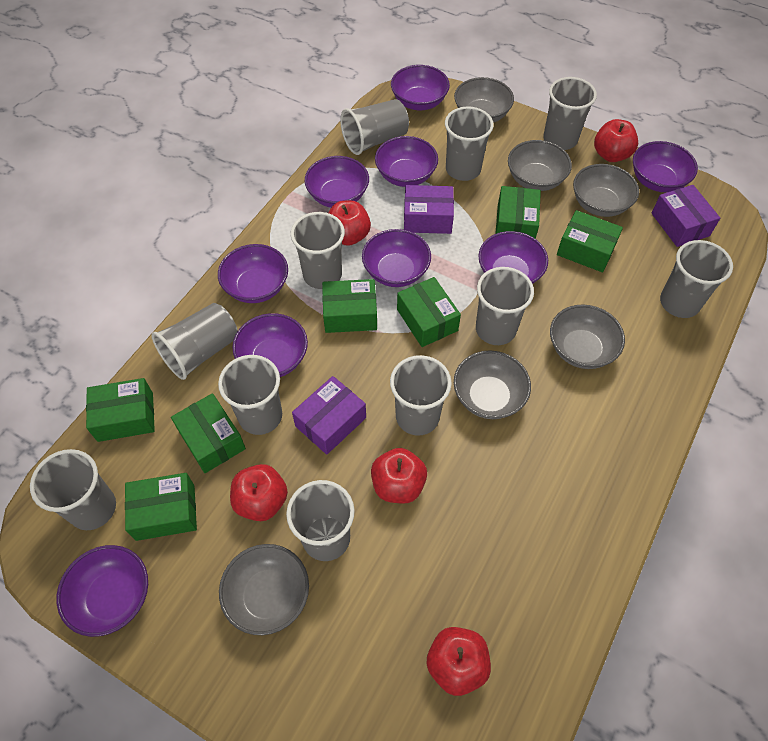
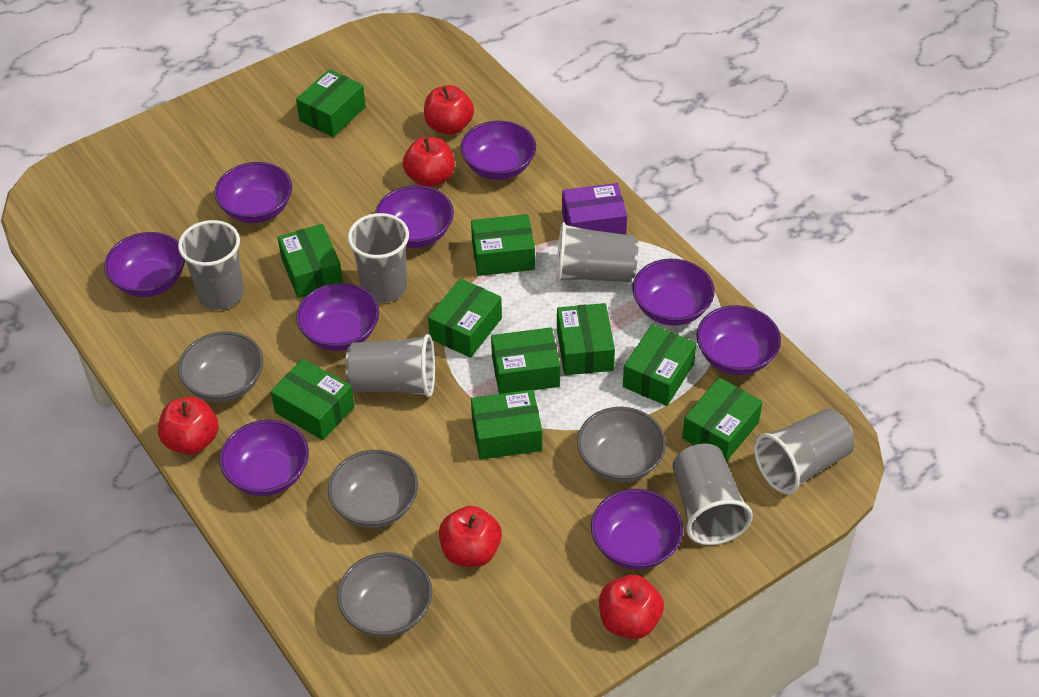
green box: 7 -> 10
grey bowl: 6 -> 4
grey cup: 11 -> 6
purple box: 3 -> 1

